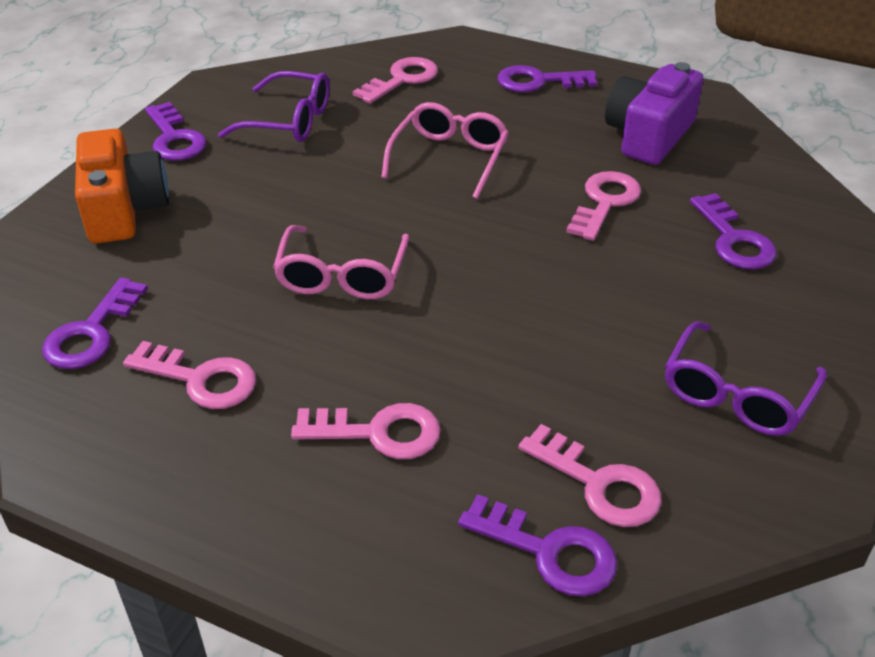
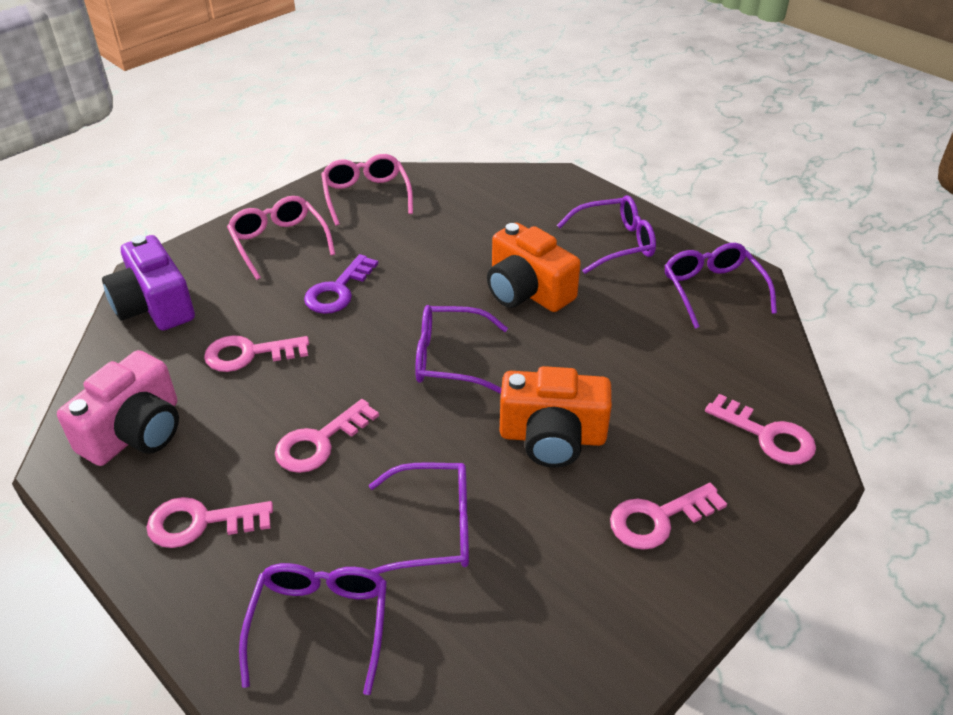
orange camera: 1 -> 2
pink camera: 0 -> 1
purple glasses: 2 -> 5
purple key: 5 -> 1

